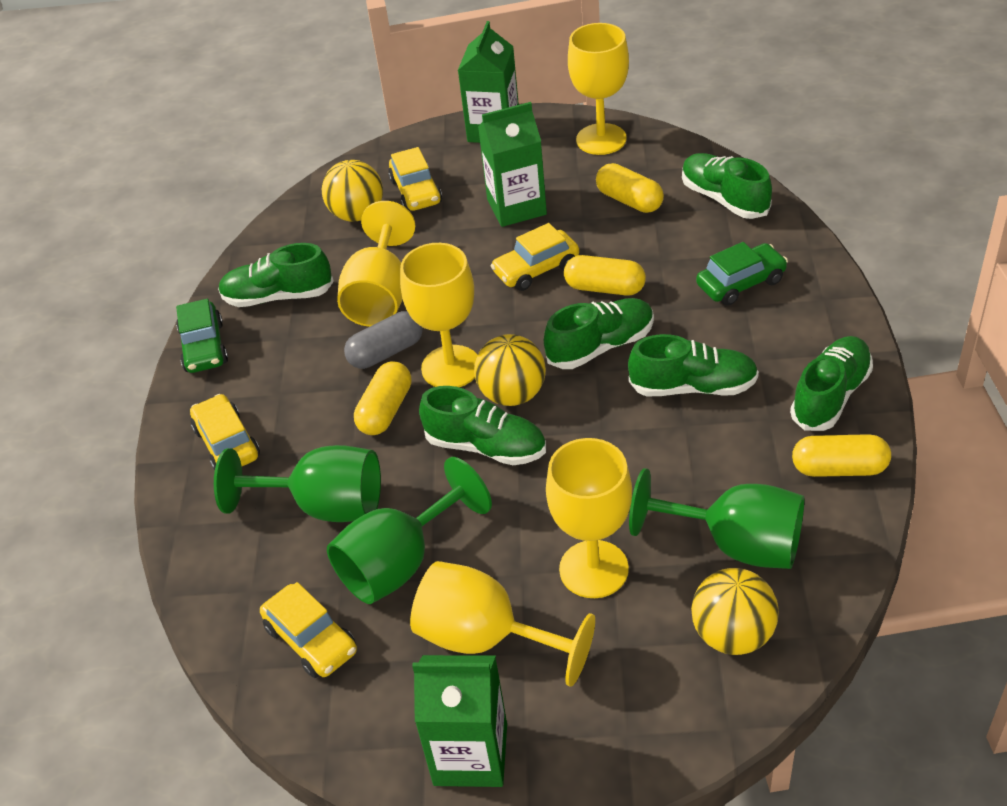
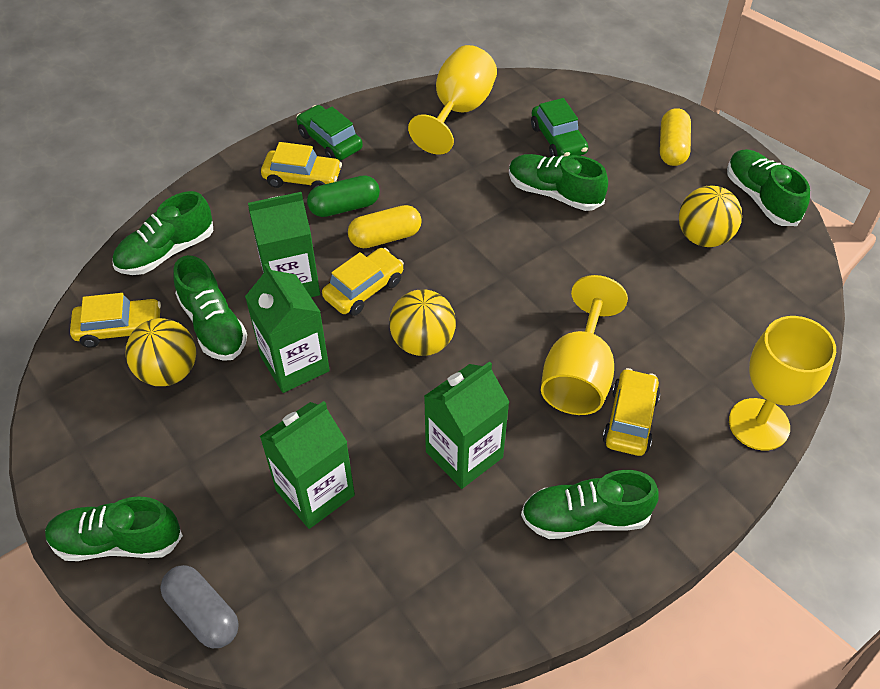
green capsule: 0 -> 1
green carton: 3 -> 4
green goblet: 3 -> 0
yellow capsule: 4 -> 2
yellow goblet: 5 -> 3

